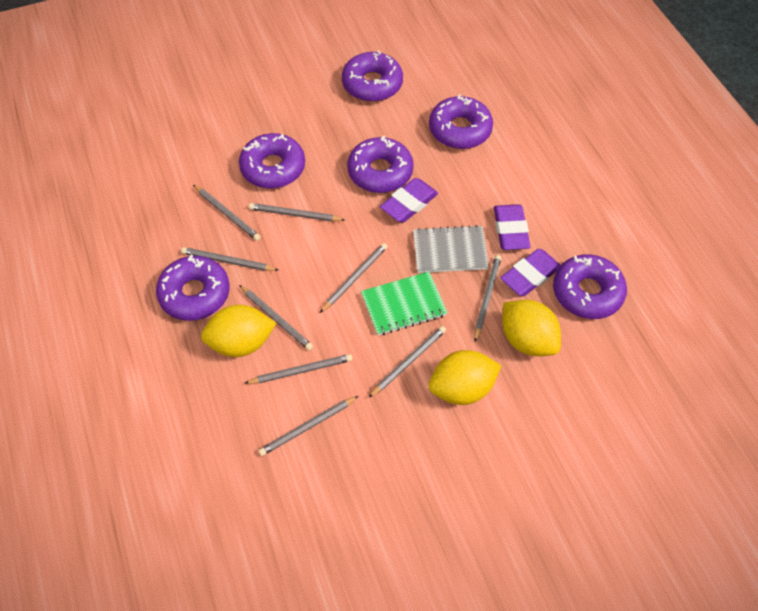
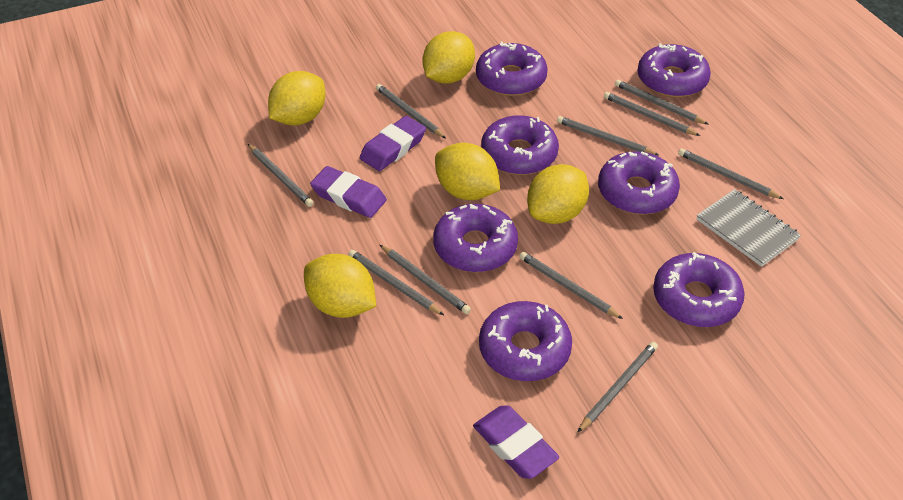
green notebook: 1 -> 0
grey pencil: 9 -> 10
purple donut: 6 -> 7
yellow lemon: 3 -> 5

